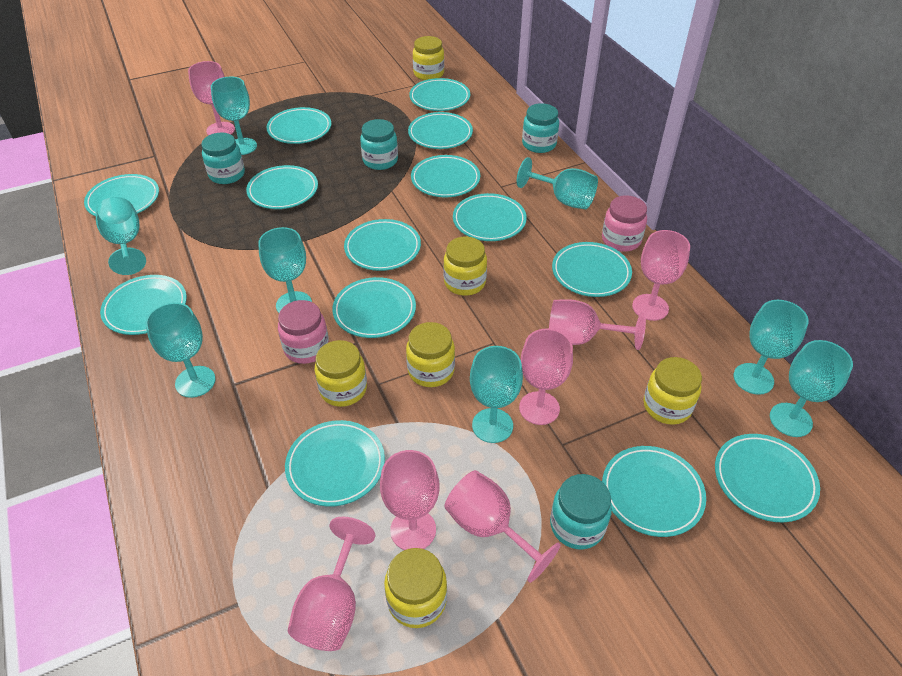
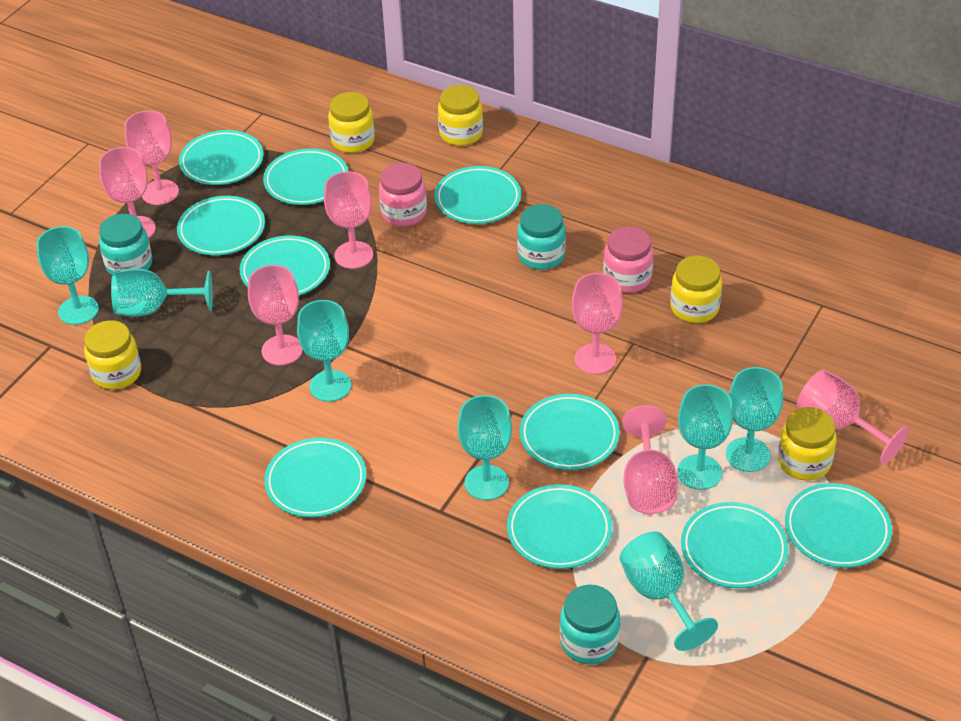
turquoise goblet: 8 -> 7
turquoise jar: 4 -> 3
turquoise plate: 14 -> 10
yellow jar: 6 -> 5

